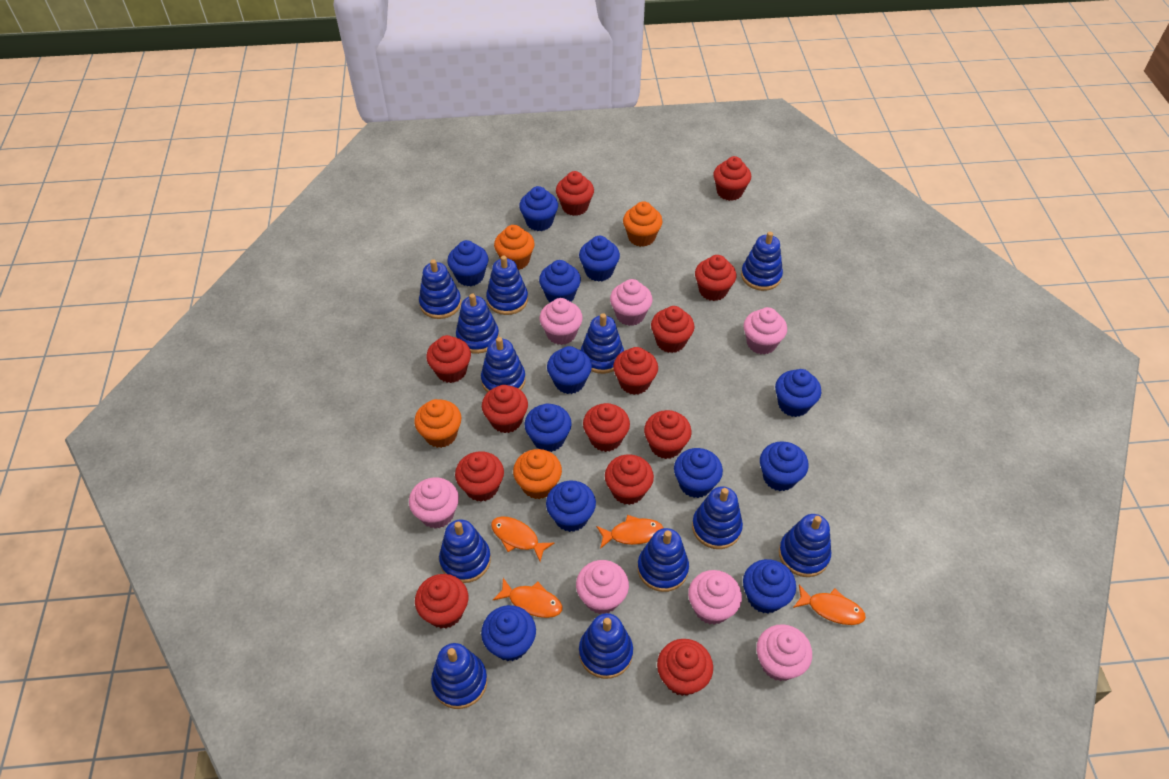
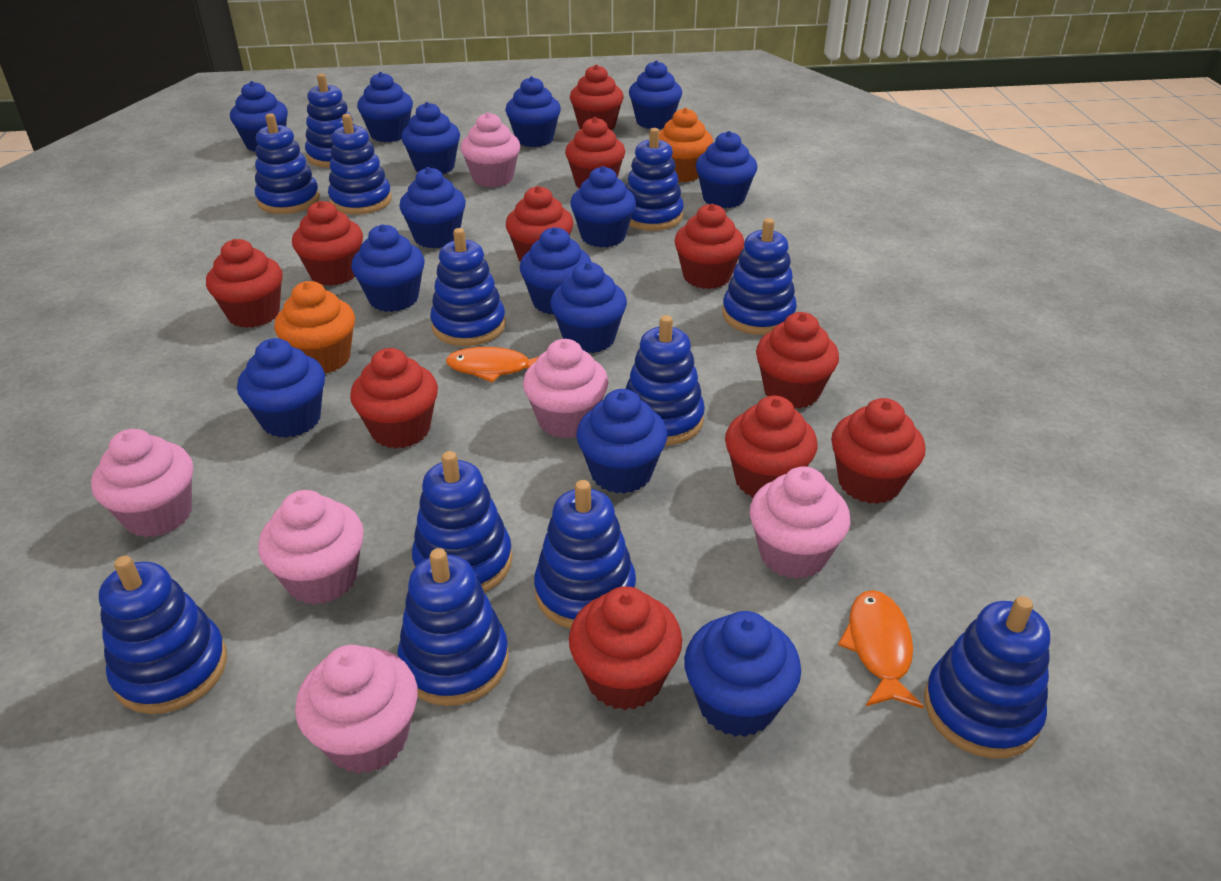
blue cupcake: 12 -> 14
orange cupcake: 4 -> 2
orange fish: 4 -> 2
pink cupcake: 7 -> 6
red cupcake: 13 -> 11

